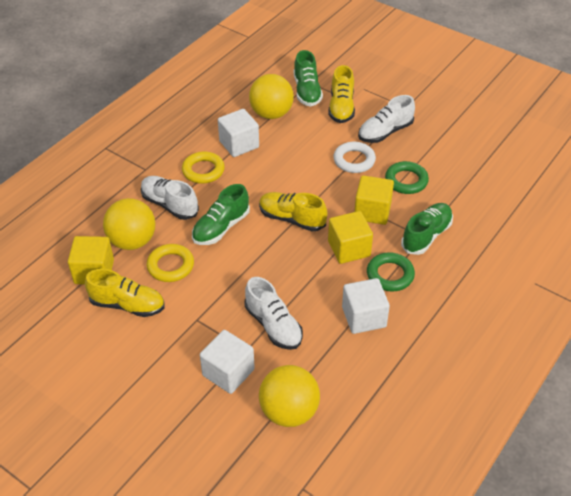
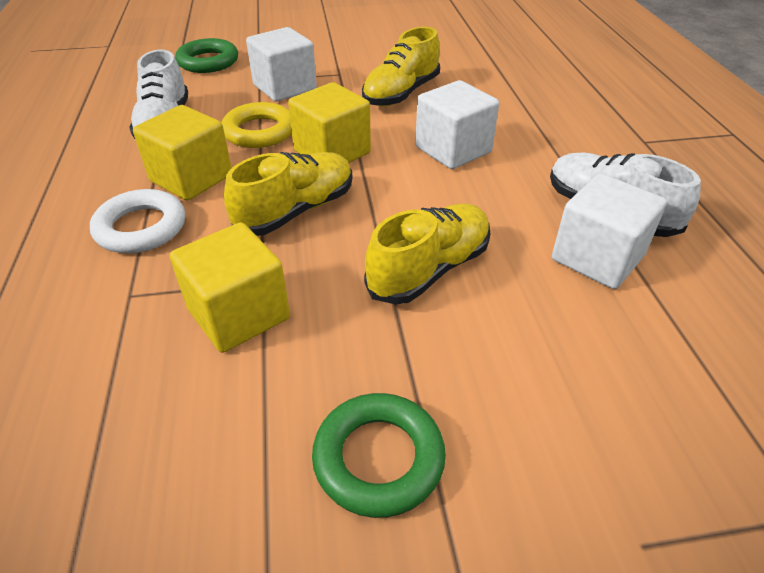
green shoe: 3 -> 0
white shoe: 3 -> 2
yellow ball: 3 -> 0
yellow ring: 2 -> 1

